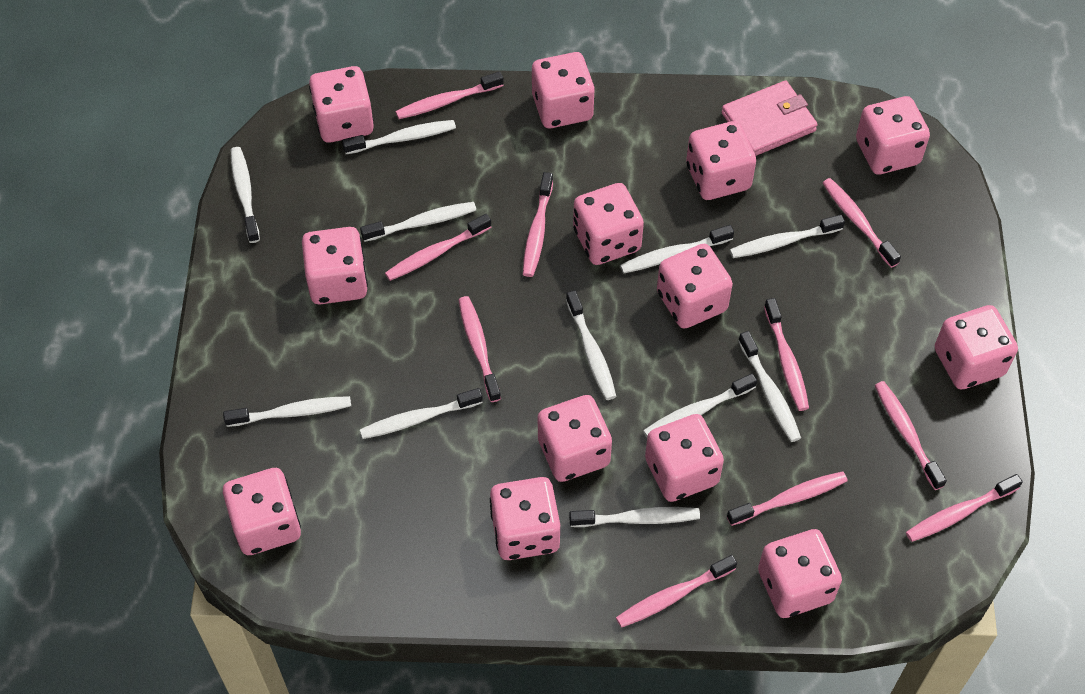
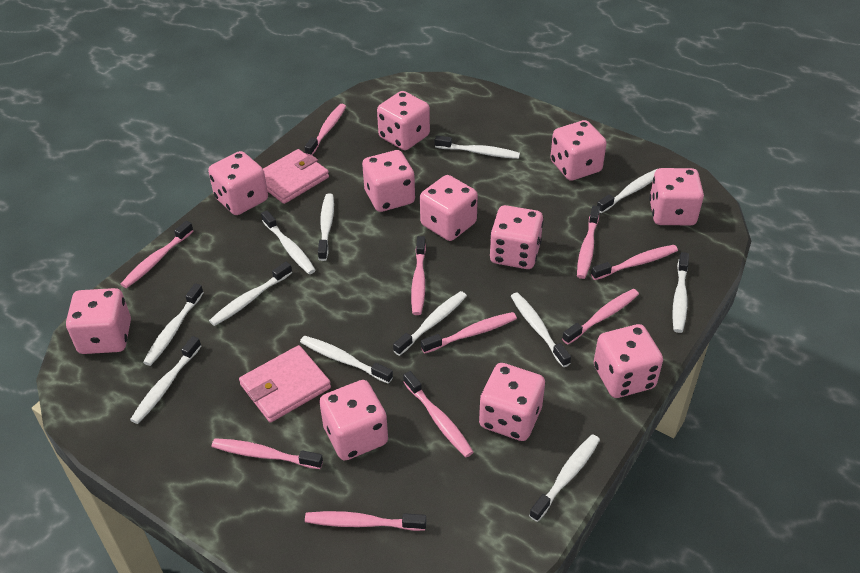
pink dice: 13 -> 11
pink wallet: 1 -> 2
white toothbrush: 11 -> 12

